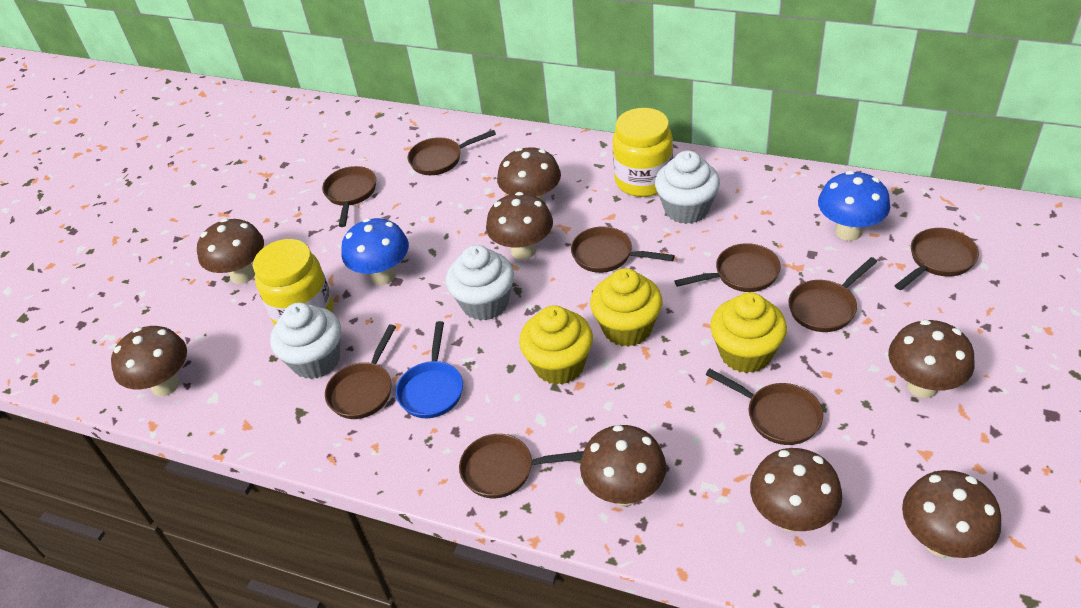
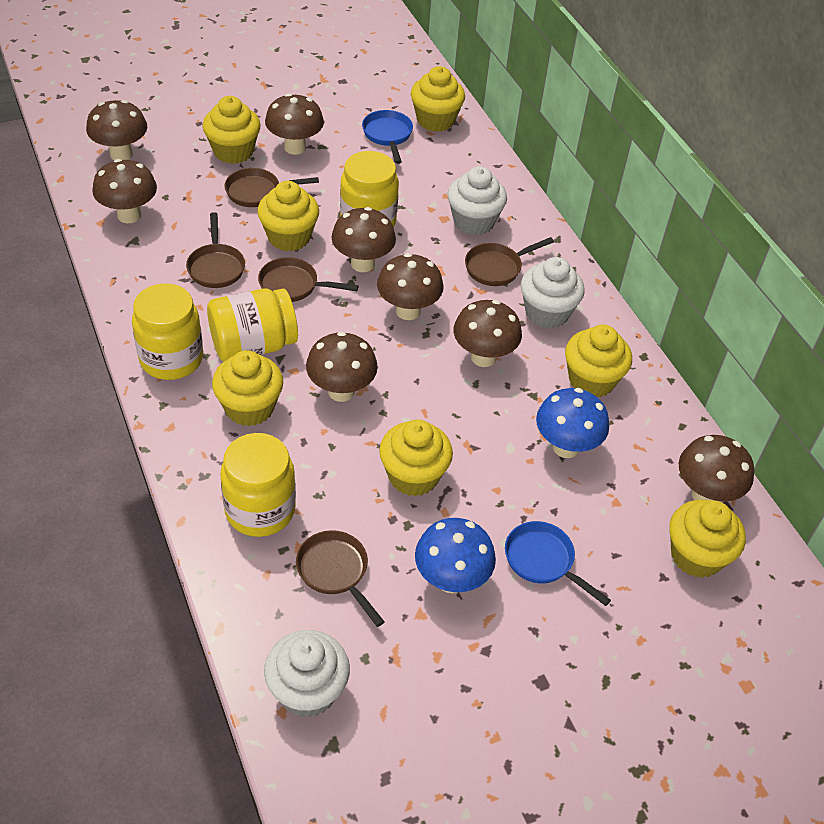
blue pan: 1 -> 2
brown pan: 9 -> 5
yellow cupcake: 3 -> 7
yellow jar: 2 -> 4

